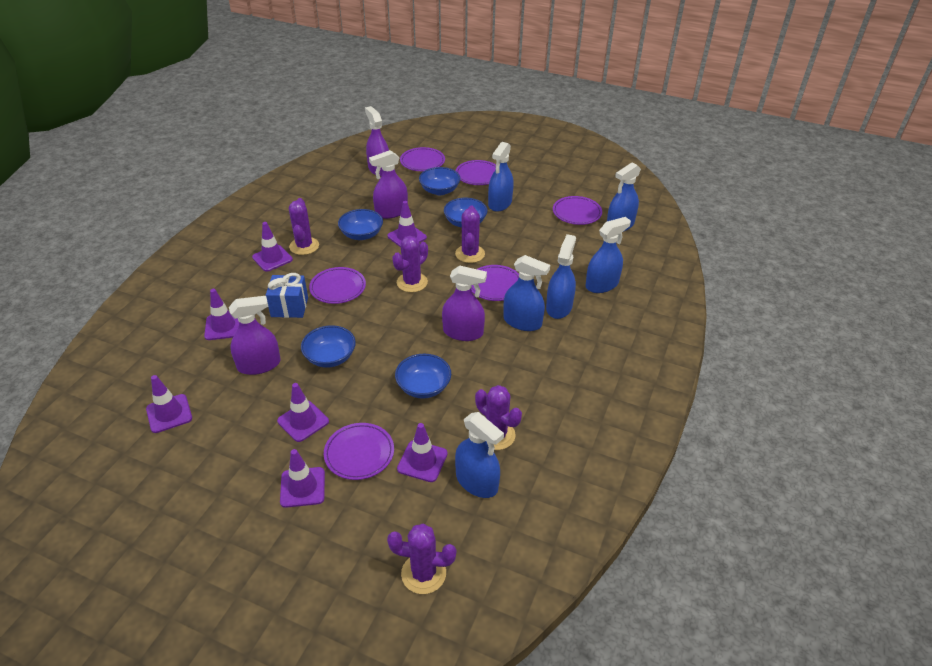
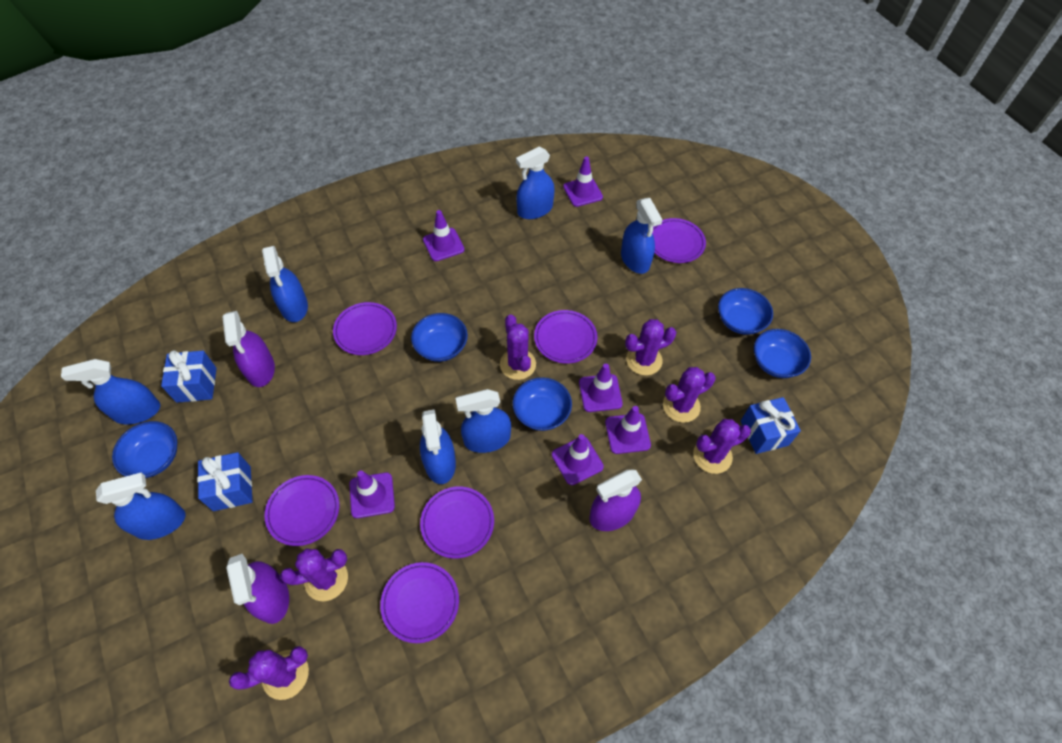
blue gift: 1 -> 3
blue spray bottle: 6 -> 7
purple cactus: 5 -> 6
purple spray bottle: 4 -> 3
purple traffic cone: 7 -> 6

